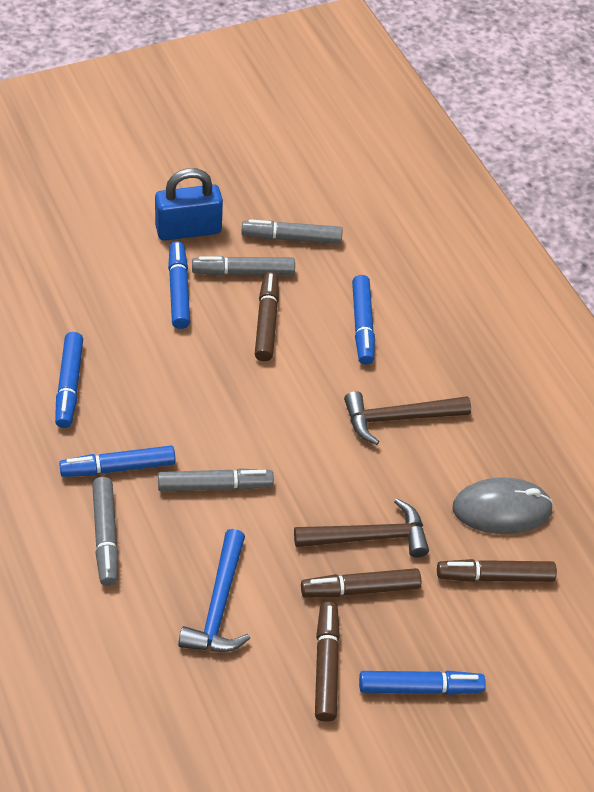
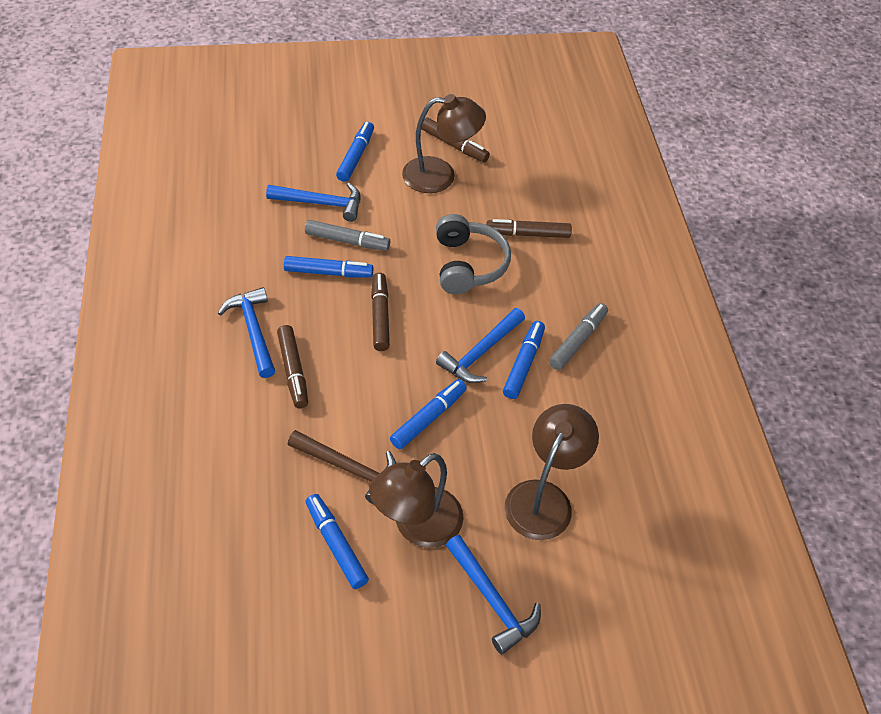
blue hammer: 1 -> 4
blue padlock: 1 -> 0
brown hammer: 2 -> 1
brown lamp: 0 -> 3
grey headphones: 0 -> 1
grey marker: 4 -> 2
grey mouse: 1 -> 0

